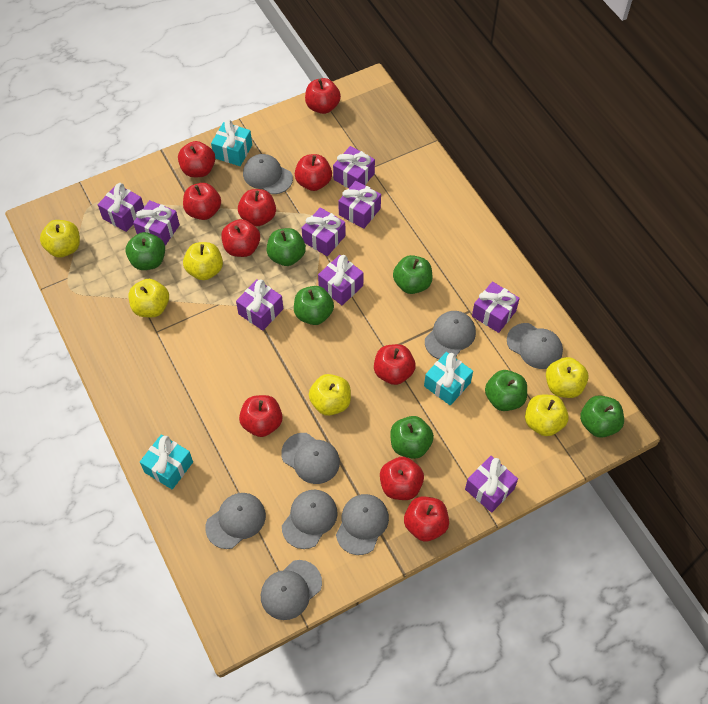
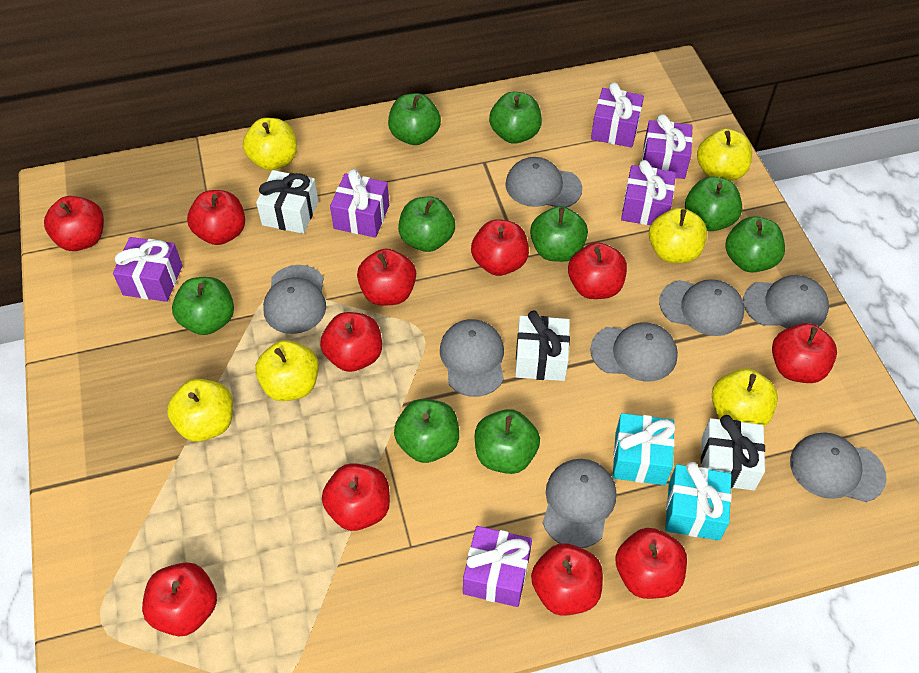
green apple: 7 -> 9
purple gift: 9 -> 6
red apple: 10 -> 11
turquoise gift: 3 -> 2
white gift: 0 -> 3

